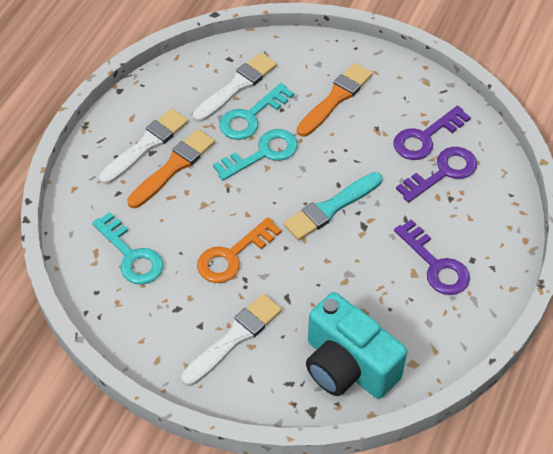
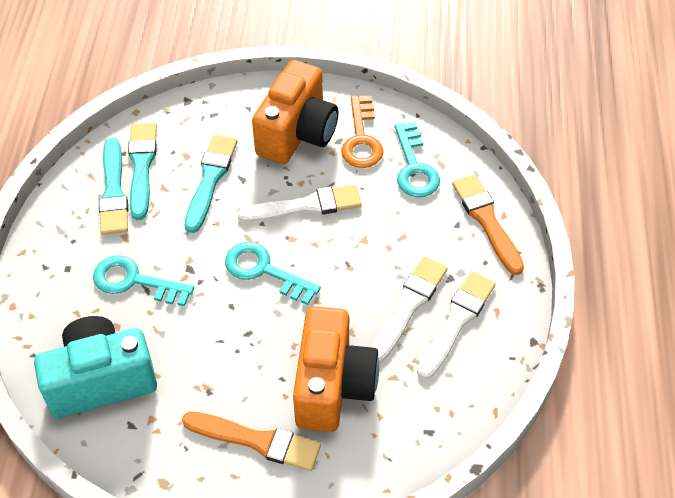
orange camera: 0 -> 2
purple key: 3 -> 0
turquoise brush: 1 -> 3

